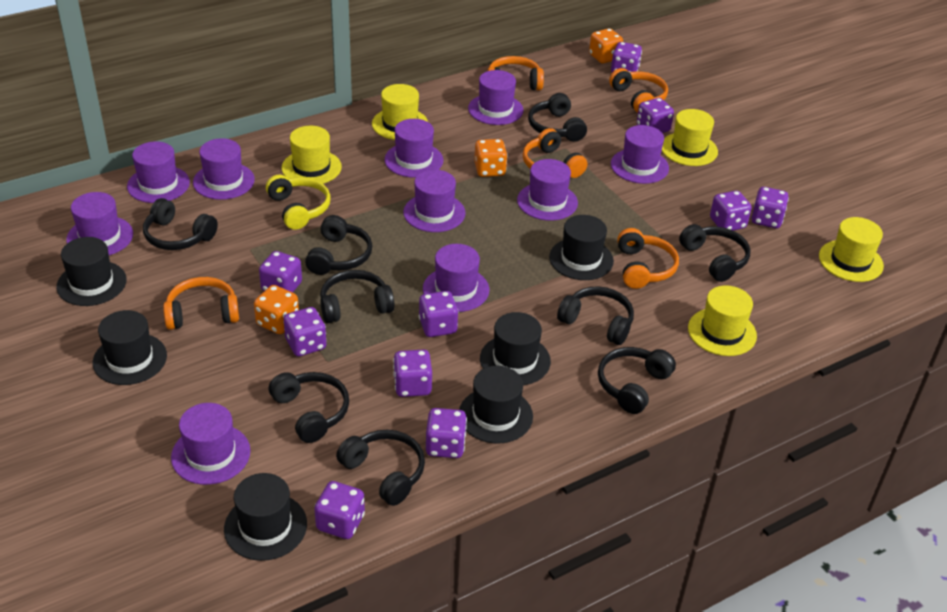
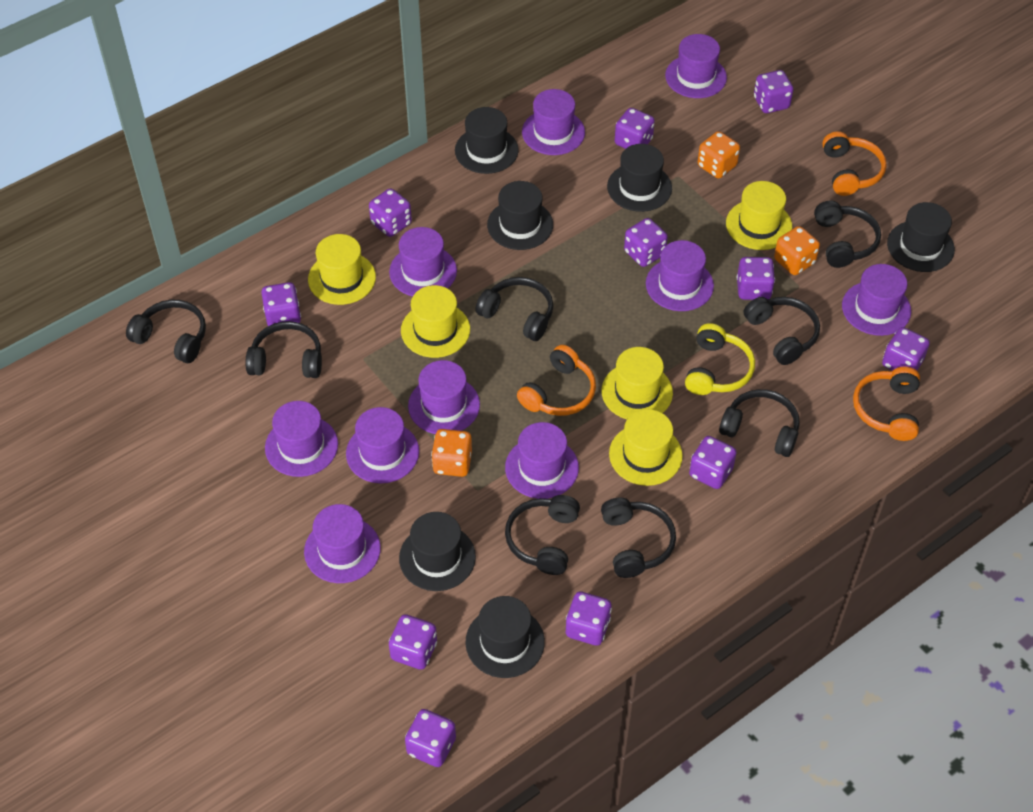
black headphones: 9 -> 8
orange headphones: 5 -> 3
purple dice: 10 -> 11

